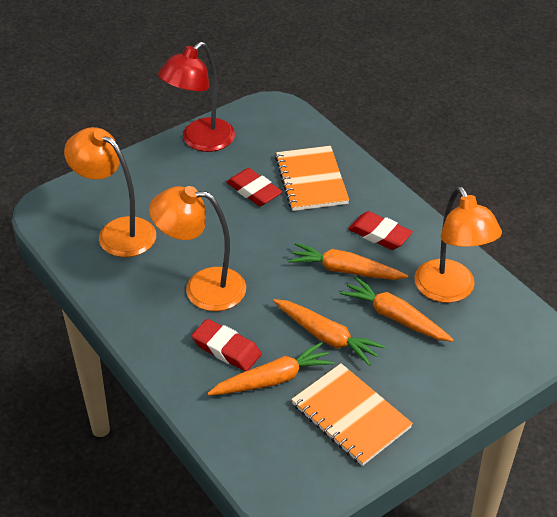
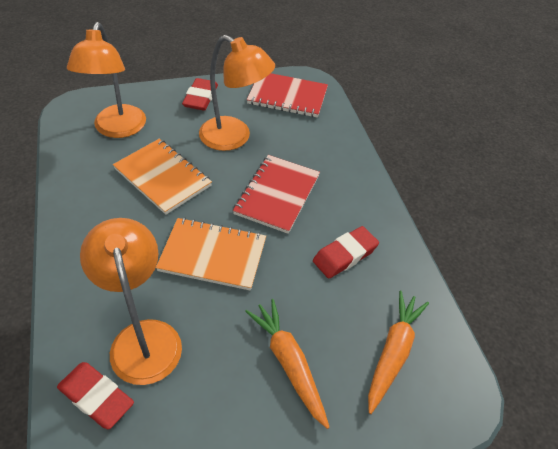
orange carrot: 4 -> 2
red lamp: 1 -> 0
red notebook: 0 -> 2

